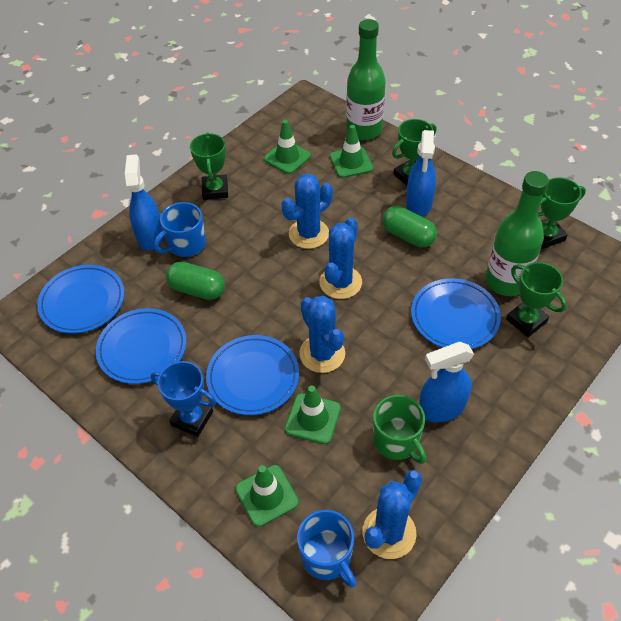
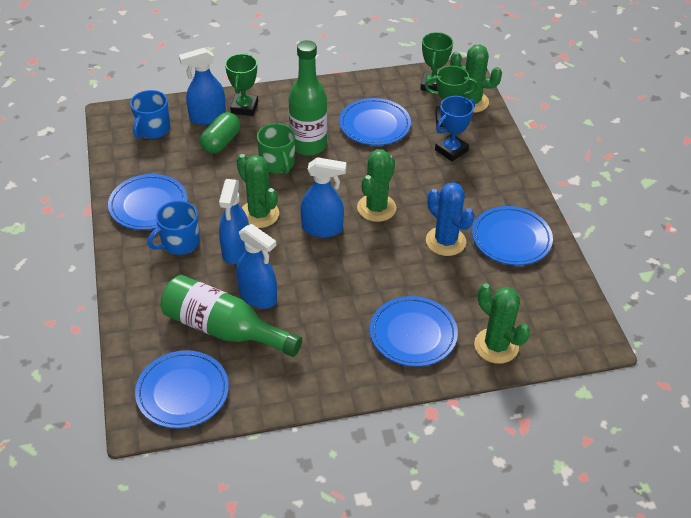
blue cactus: 4 -> 1
blue plate: 4 -> 5
blue spray bottle: 3 -> 4
green cactus: 0 -> 4
green capsule: 2 -> 1
green traffic cone: 4 -> 0
green trophy: 4 -> 3

